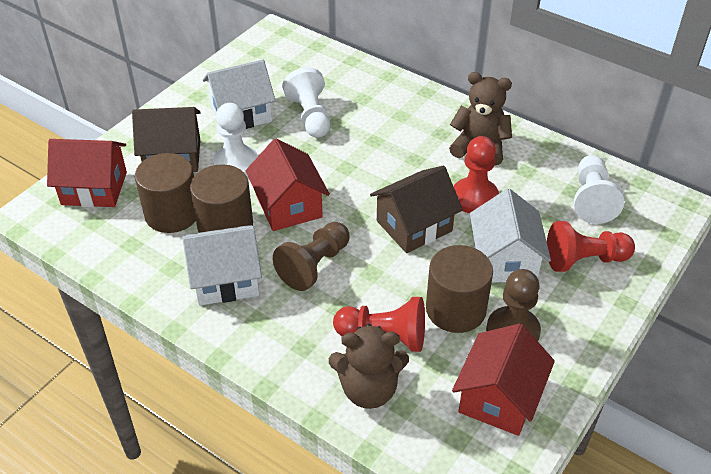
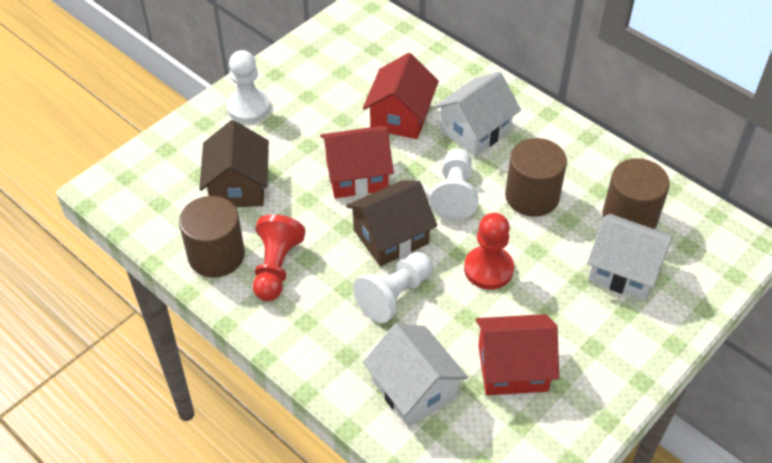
brown pawn: 2 -> 0
brown teddy bear: 2 -> 0
red pawn: 3 -> 2

